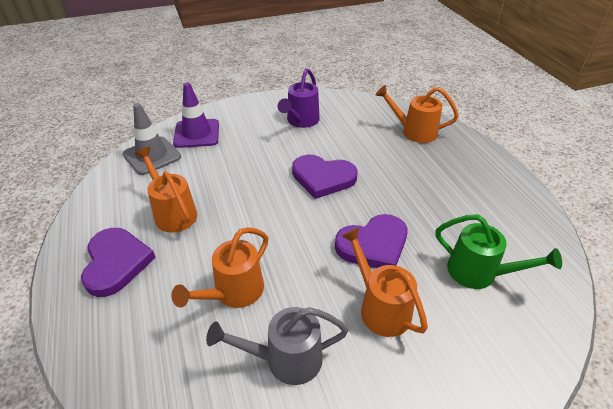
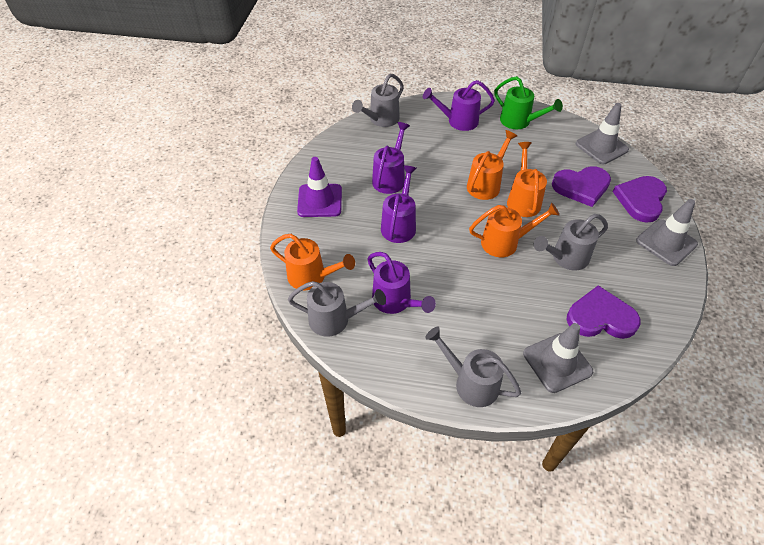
grey traffic cone: 1 -> 3
grey watering can: 1 -> 4
purple watering can: 1 -> 4

